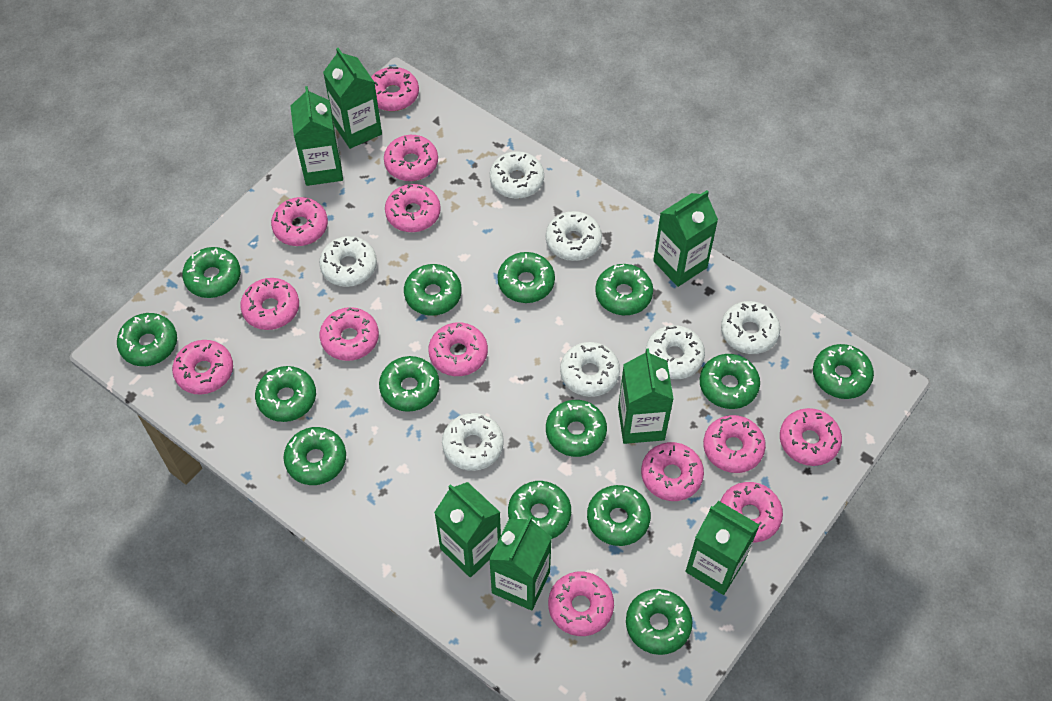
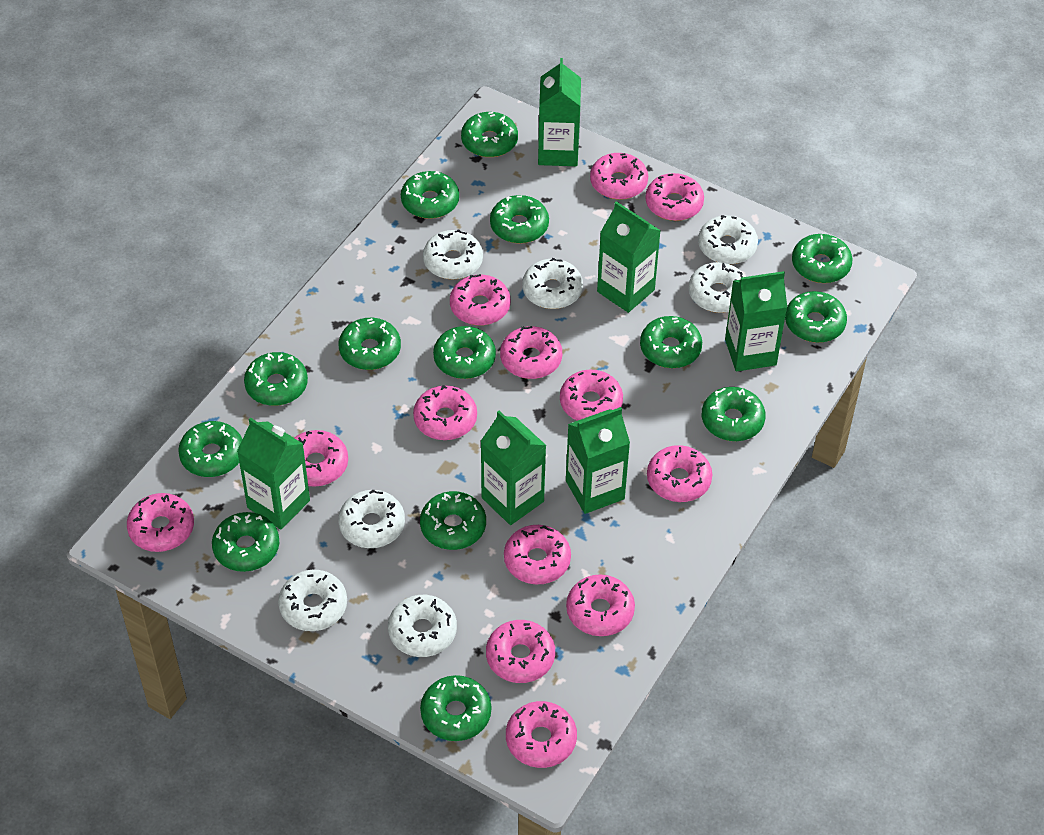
green carton: 7 -> 6

